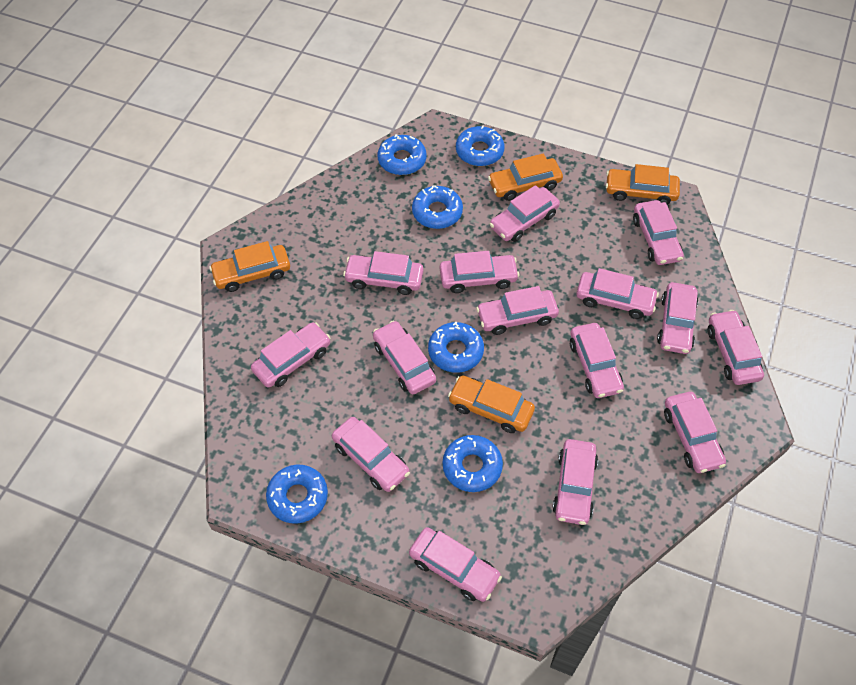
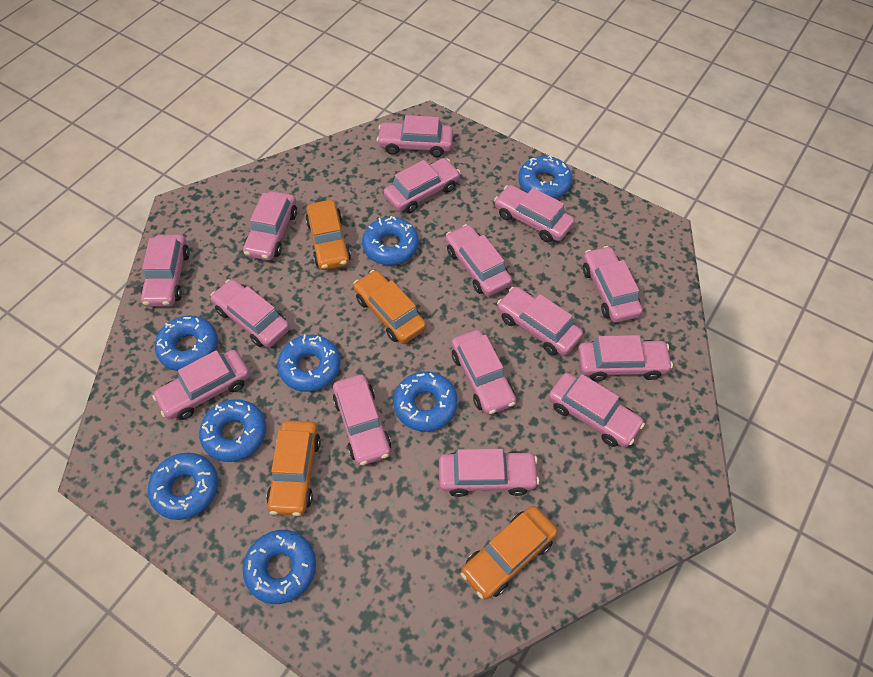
blue donut: 6 -> 8

